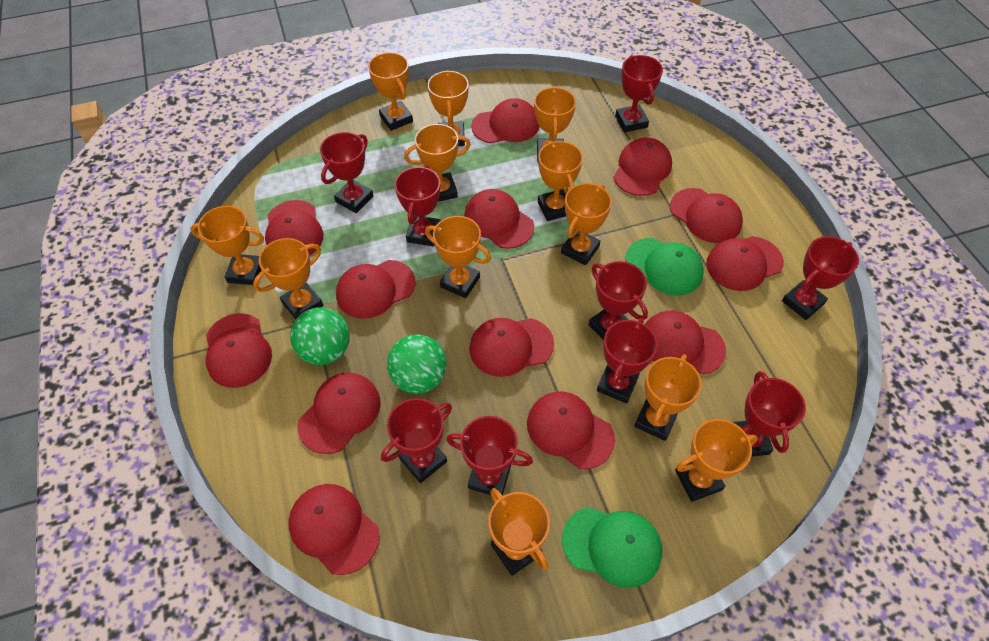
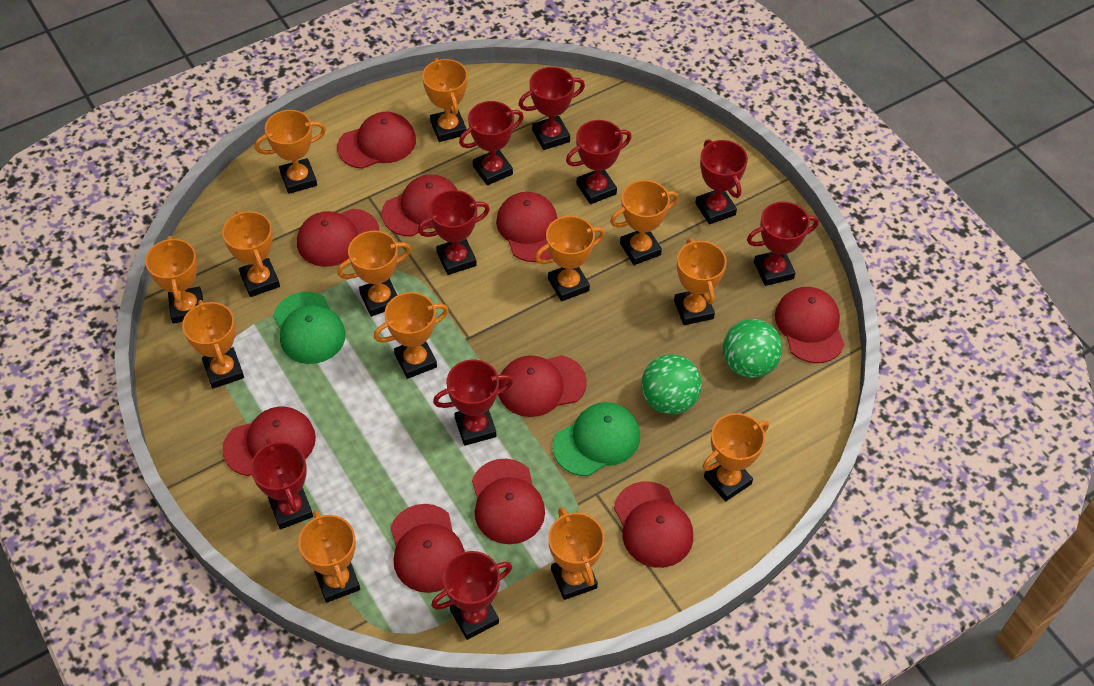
orange trophy: 12 -> 13
red cap: 13 -> 10

